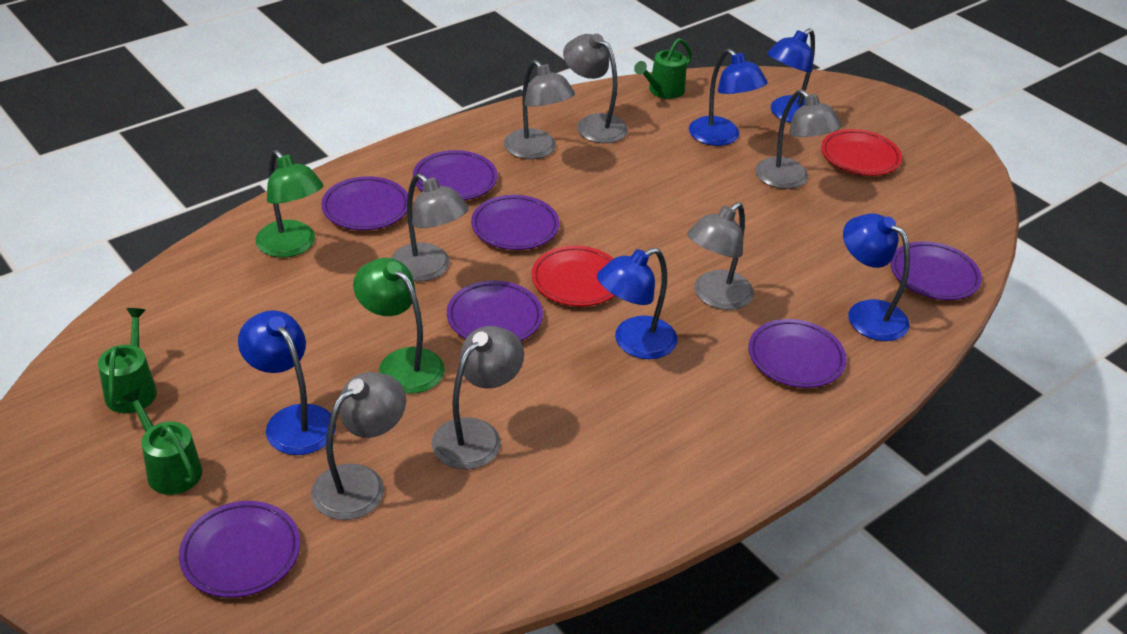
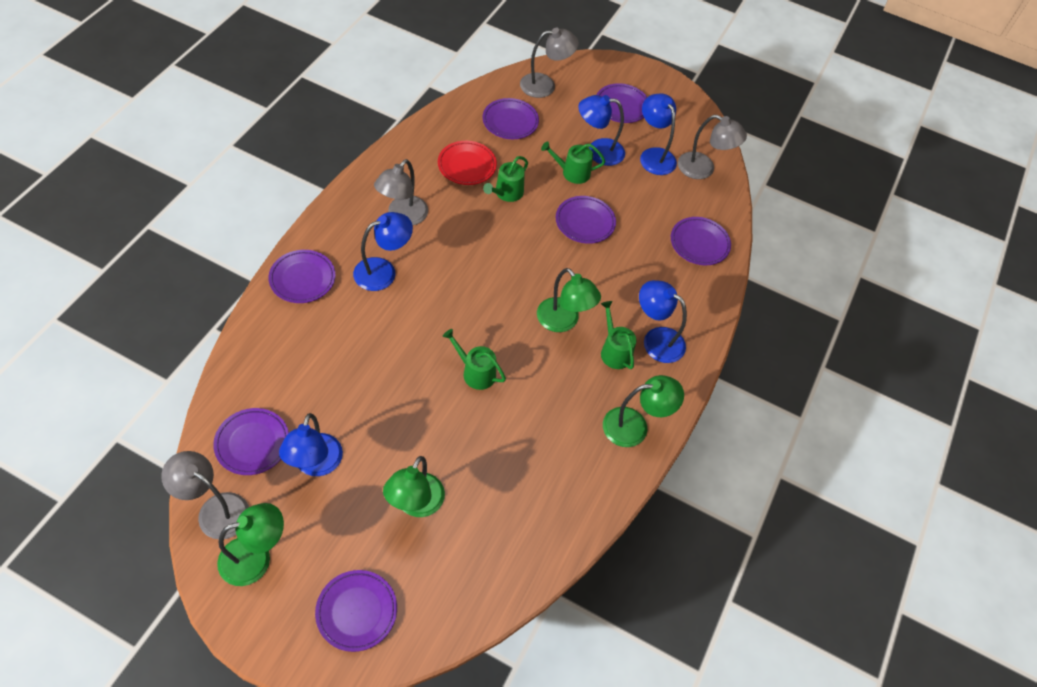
green lamp: 2 -> 4
green watering can: 3 -> 4
grey lamp: 7 -> 4
red plate: 2 -> 1

